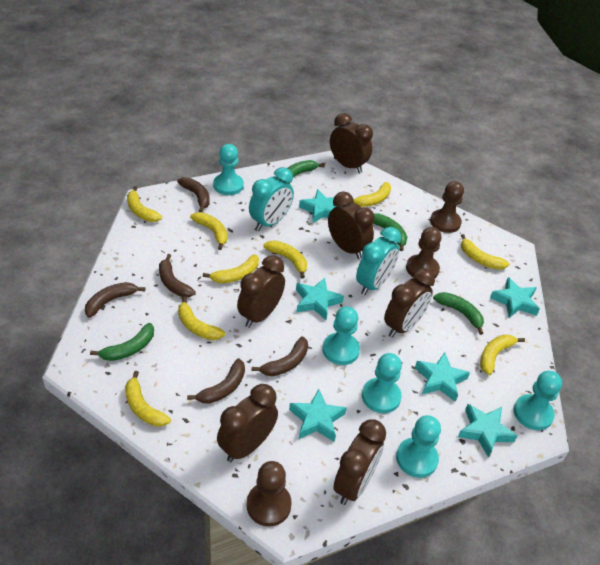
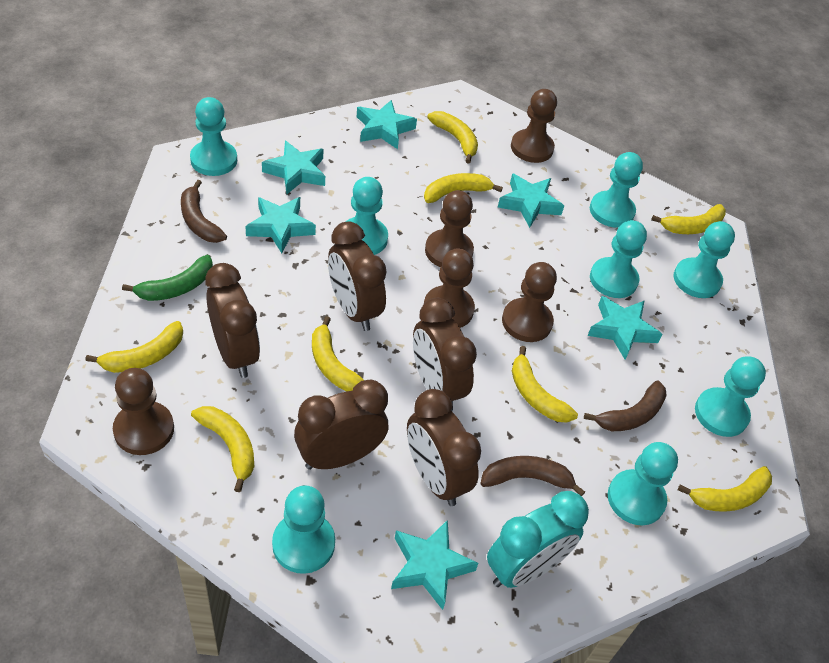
brown banana: 5 -> 3
brown clock: 6 -> 5
brown pawn: 3 -> 5
green banana: 4 -> 1
turquoise clock: 2 -> 1
turquoise pawn: 5 -> 8
yellow banana: 9 -> 8

